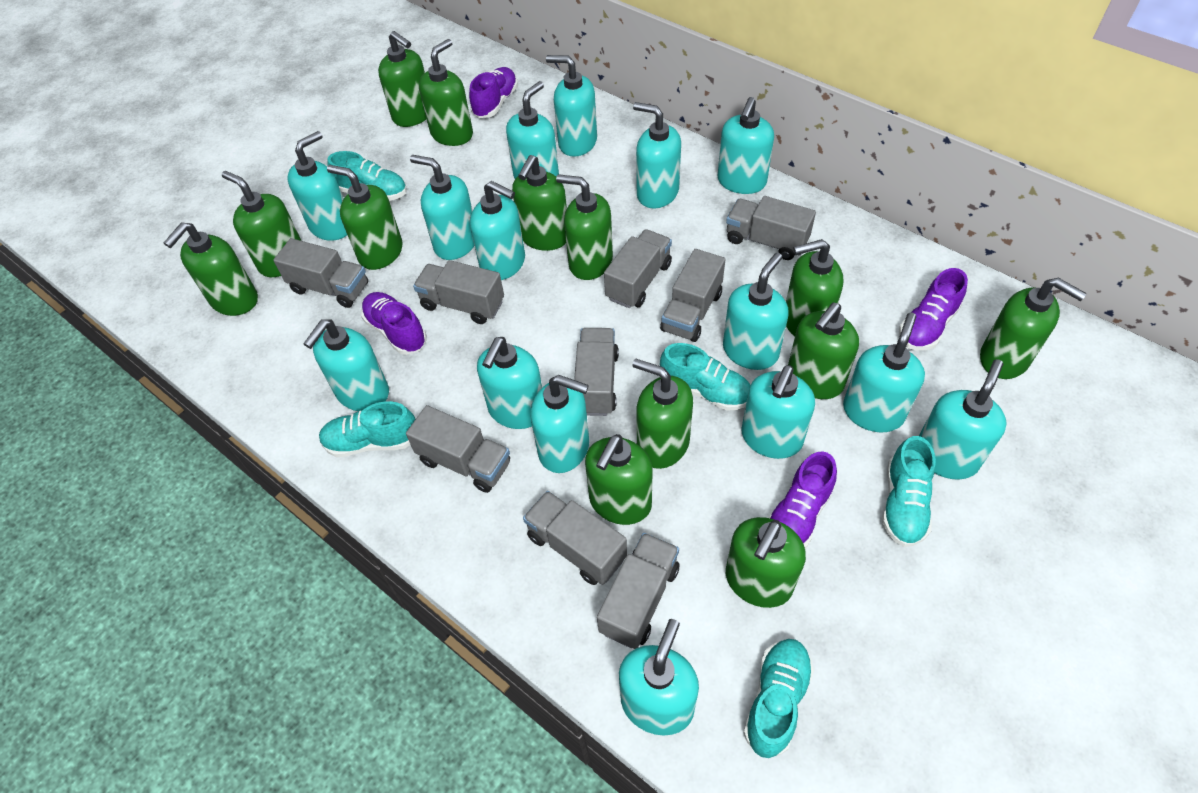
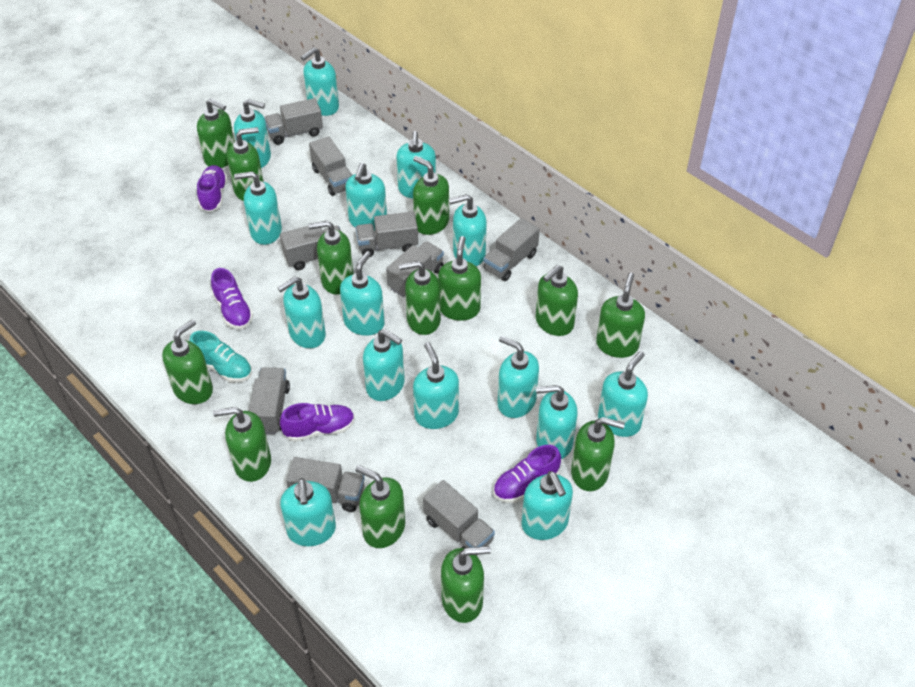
turquoise shoe: 5 -> 1

